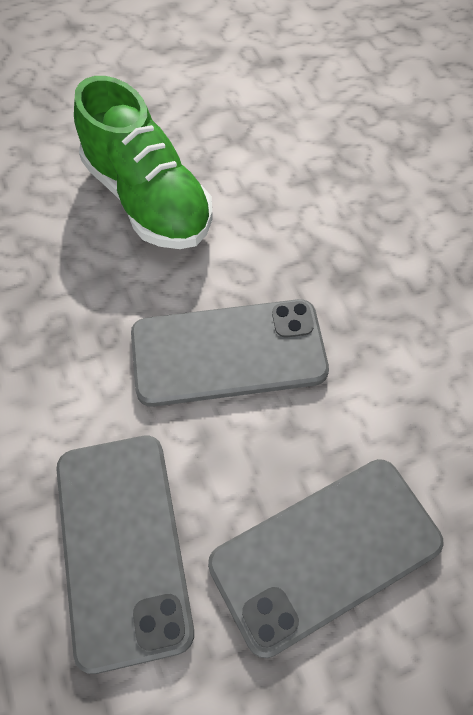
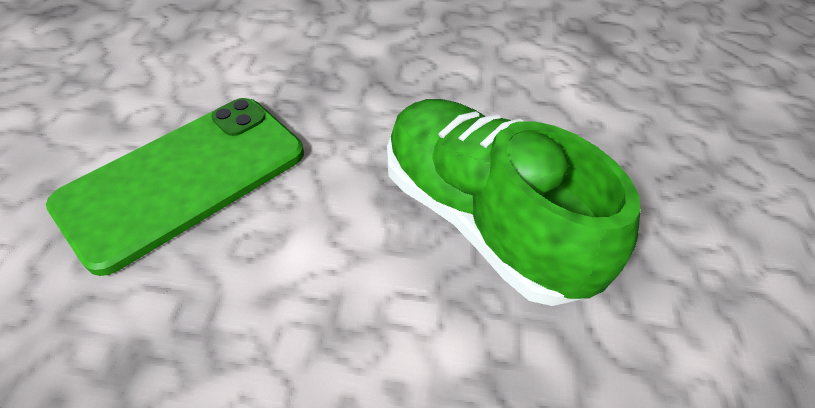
green phone: 0 -> 1
grey phone: 3 -> 0

